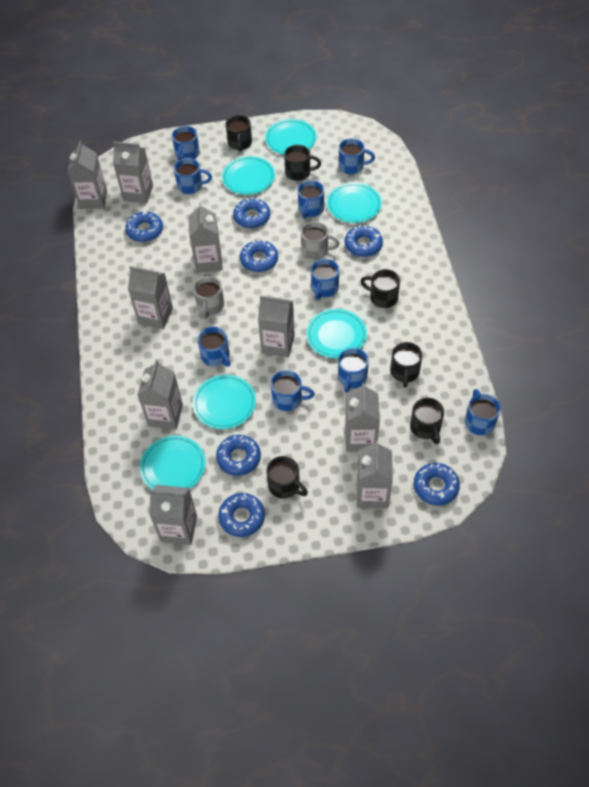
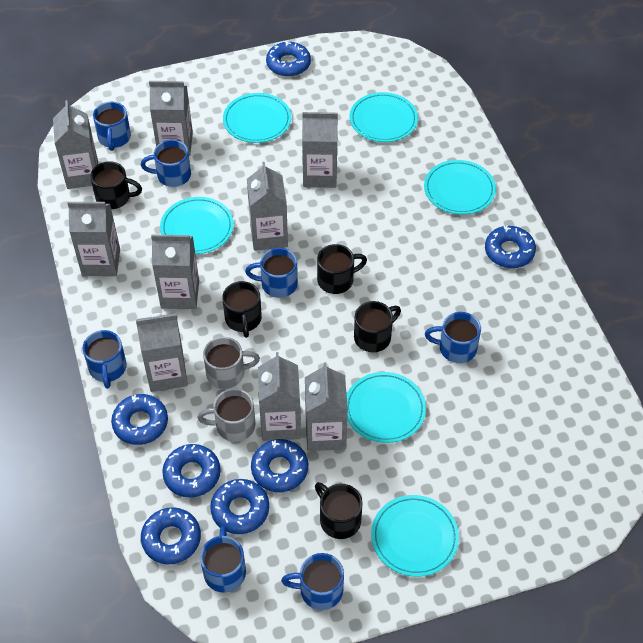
black mug: 6 -> 5
blue mug: 9 -> 7

